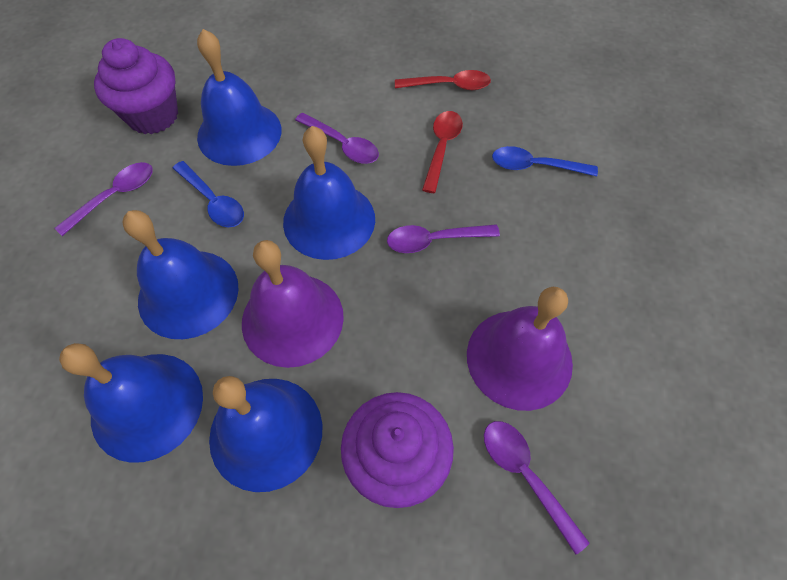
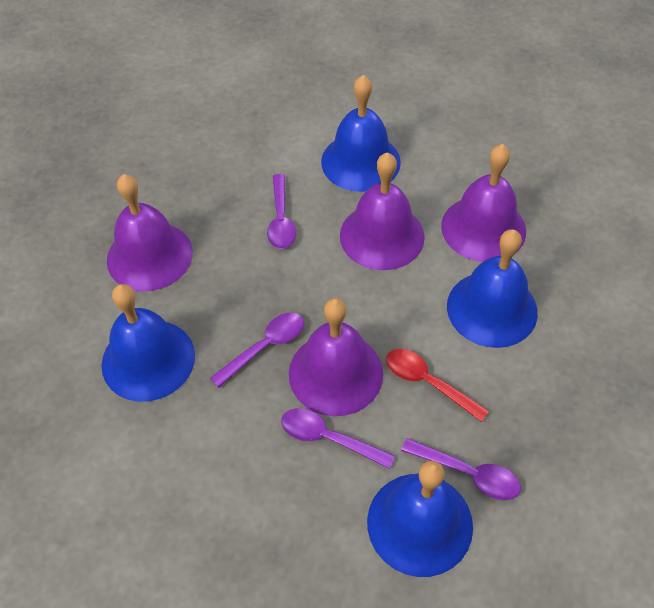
blue bell: 5 -> 4
blue spoon: 2 -> 0
purple bell: 2 -> 4
purple cupcake: 2 -> 0
red spoon: 2 -> 1

